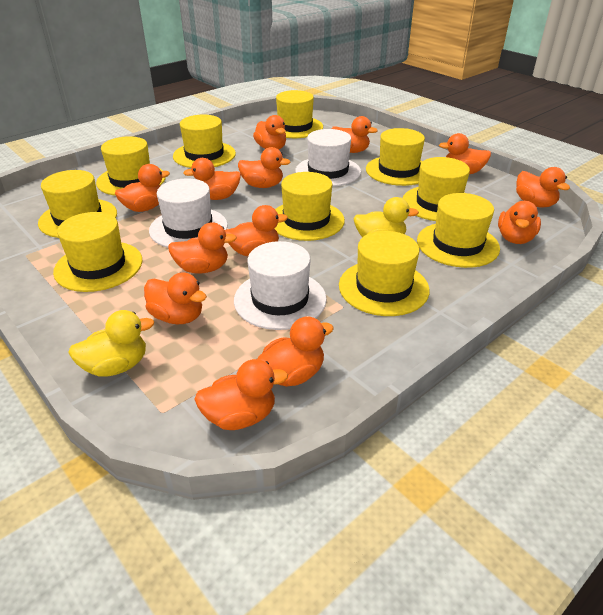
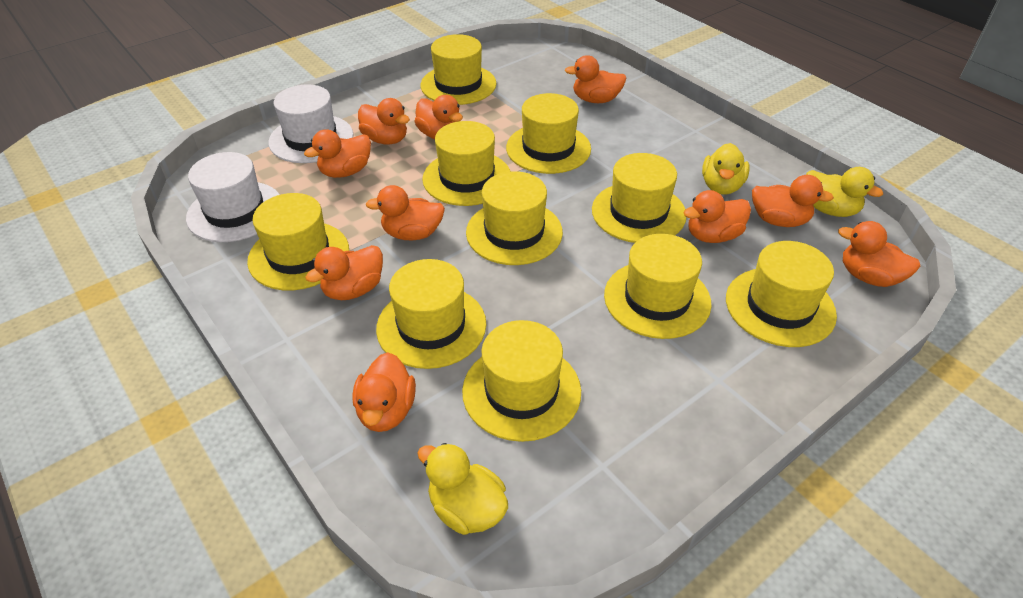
orange duck: 13 -> 10
white hat: 3 -> 2
yellow duck: 2 -> 3

